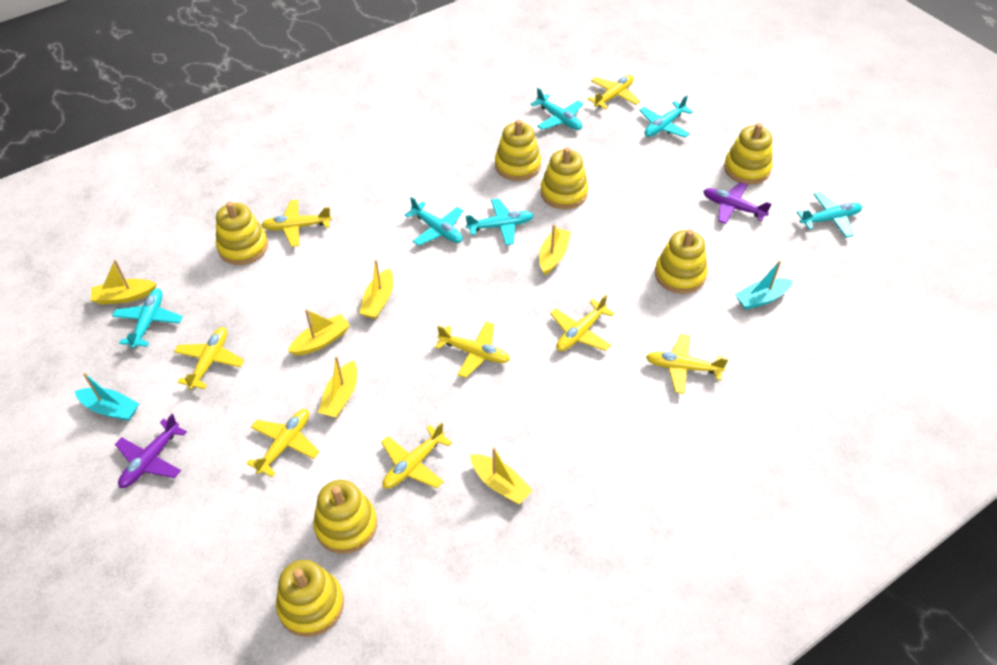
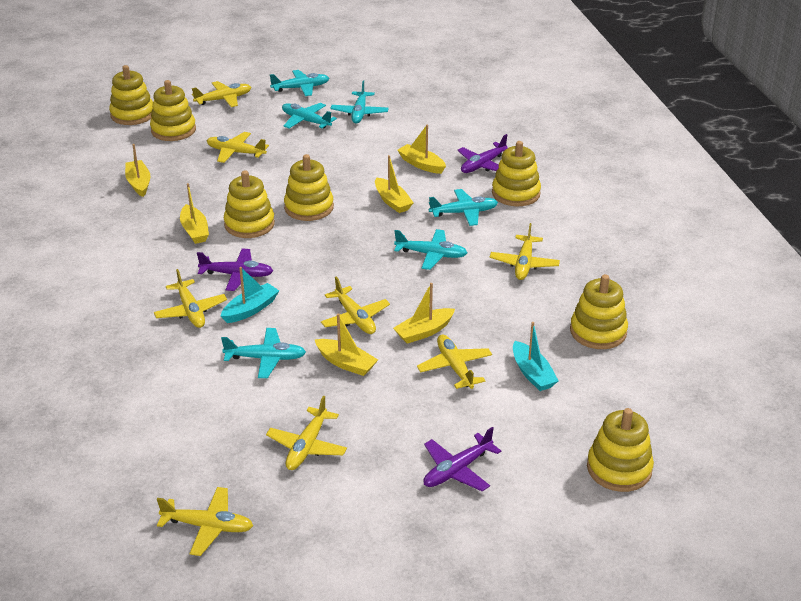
purple plane: 2 -> 3

